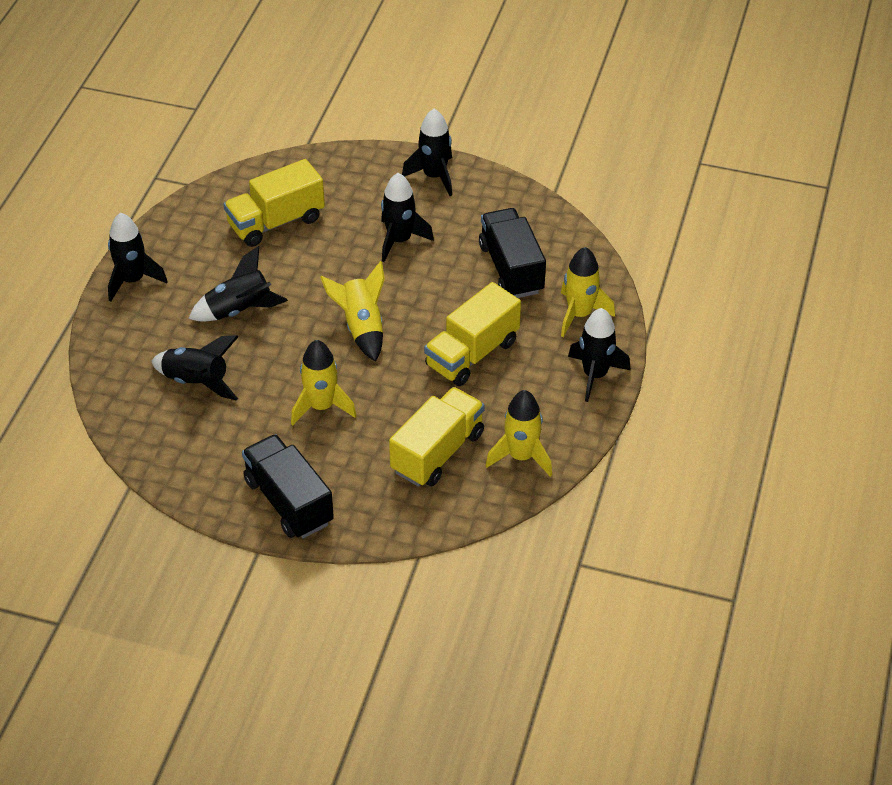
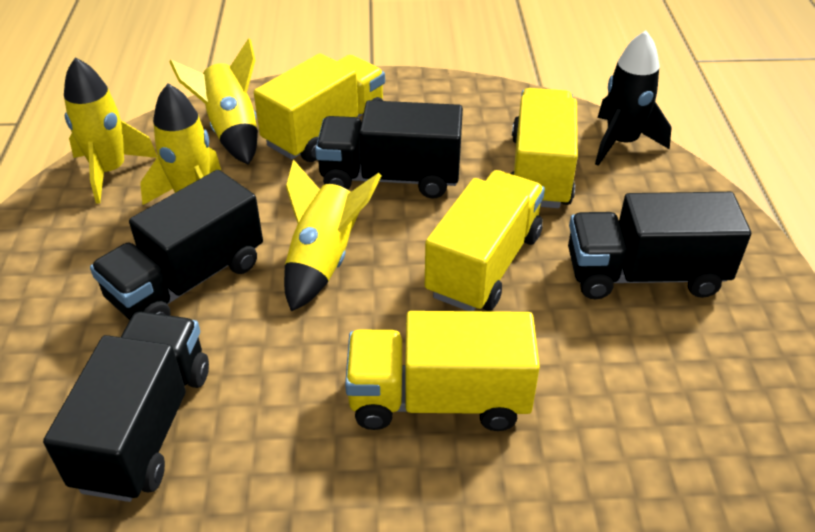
black rocket: 6 -> 1
black truck: 2 -> 4
yellow truck: 3 -> 4

